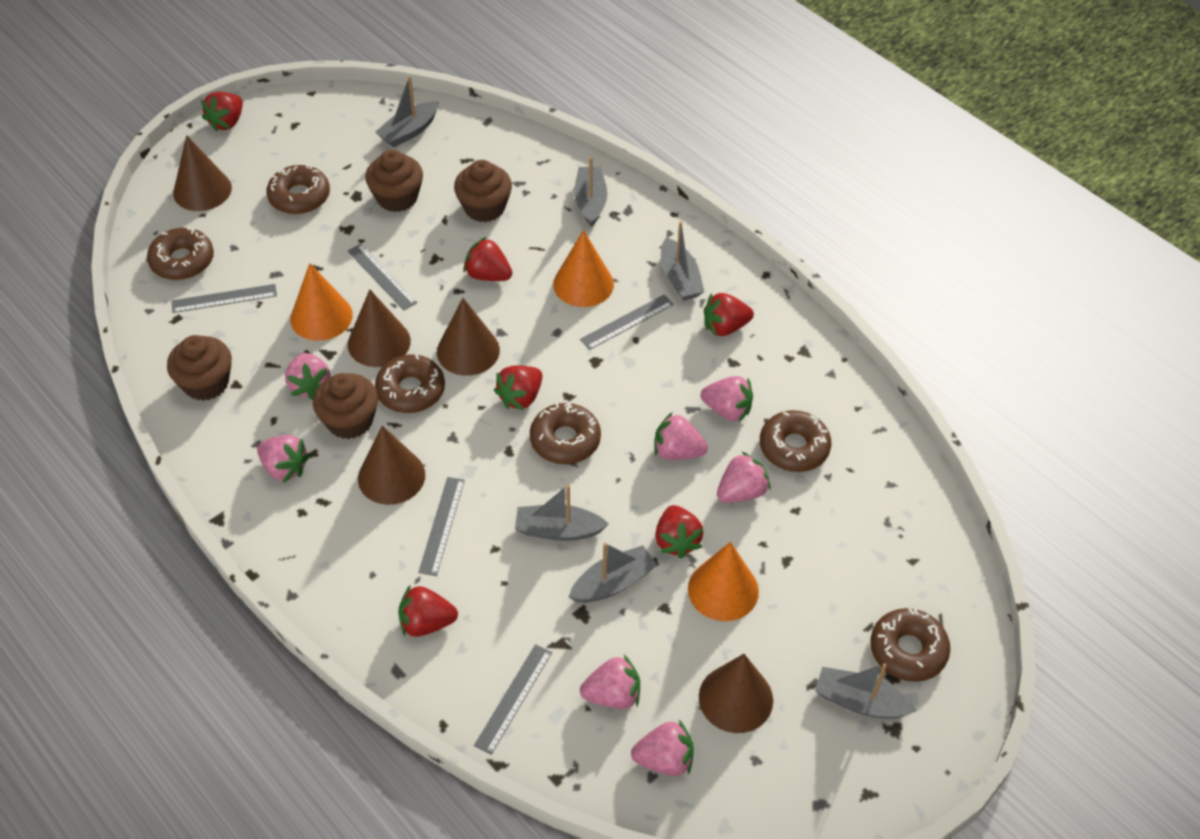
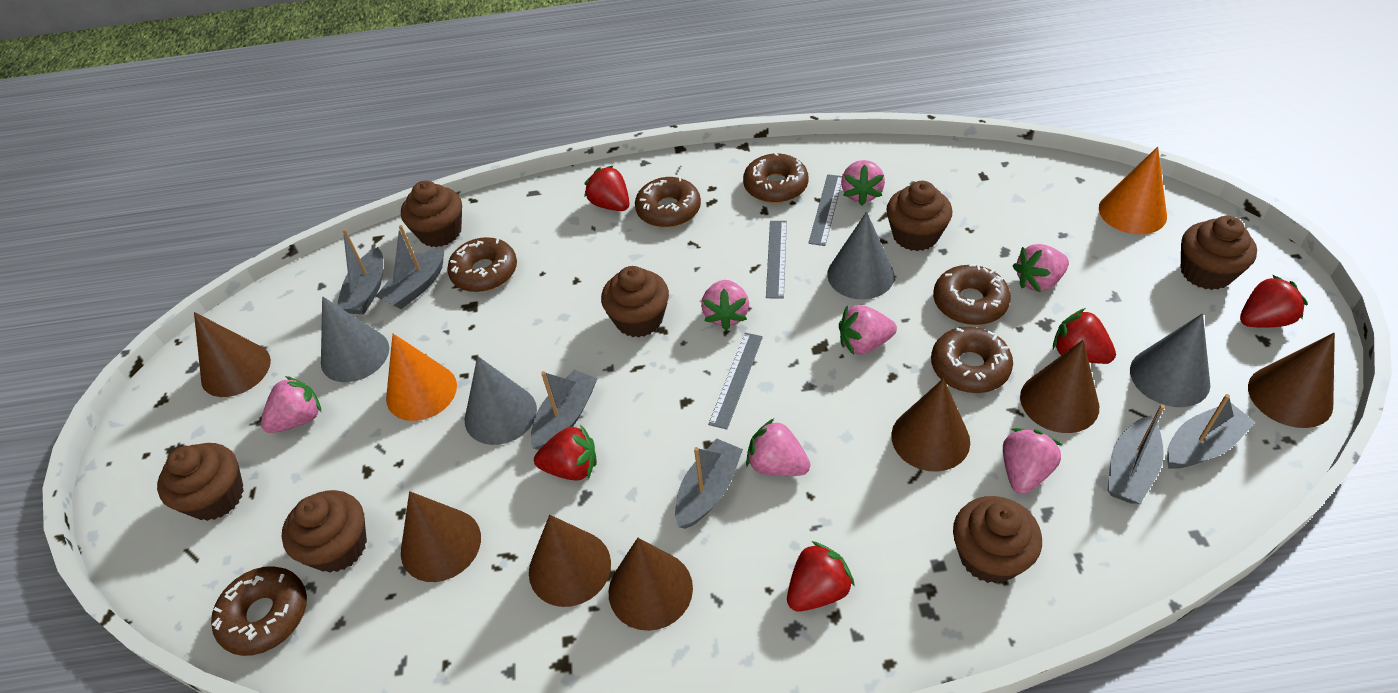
brown cone: 5 -> 7
brown cupcake: 4 -> 7
grey cone: 0 -> 4
grey ruler: 5 -> 3
orange cone: 3 -> 2
red strawberry: 6 -> 5

